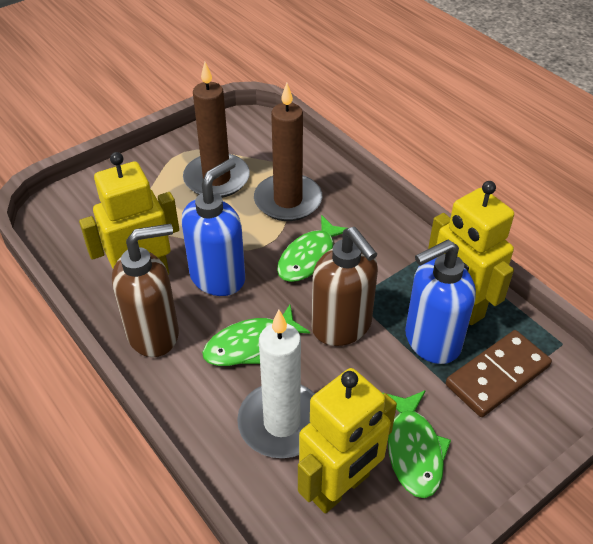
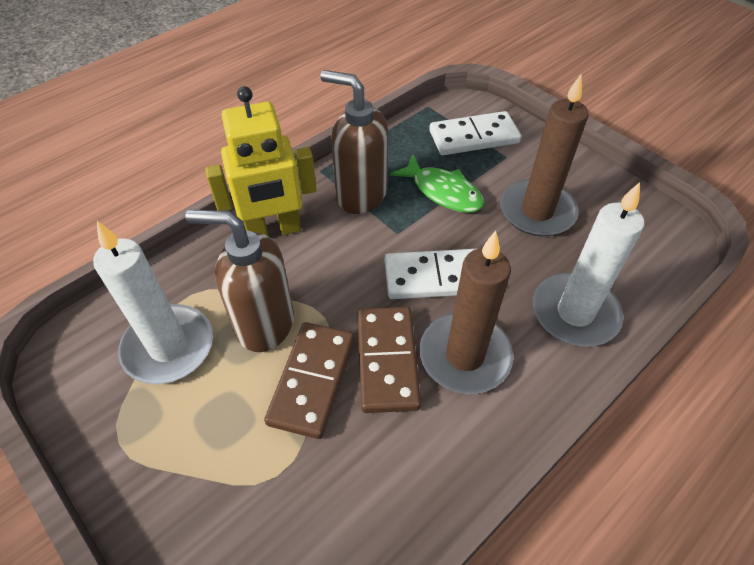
blue soap dispenser: 2 -> 0
brown domino: 1 -> 2
green fish: 3 -> 1
white candle: 1 -> 2
white domino: 0 -> 2
yellow robot: 3 -> 1

